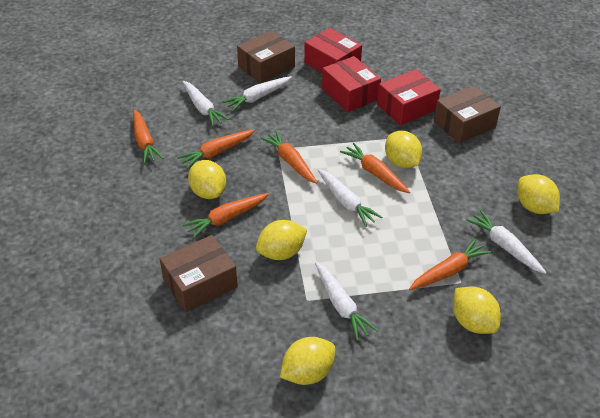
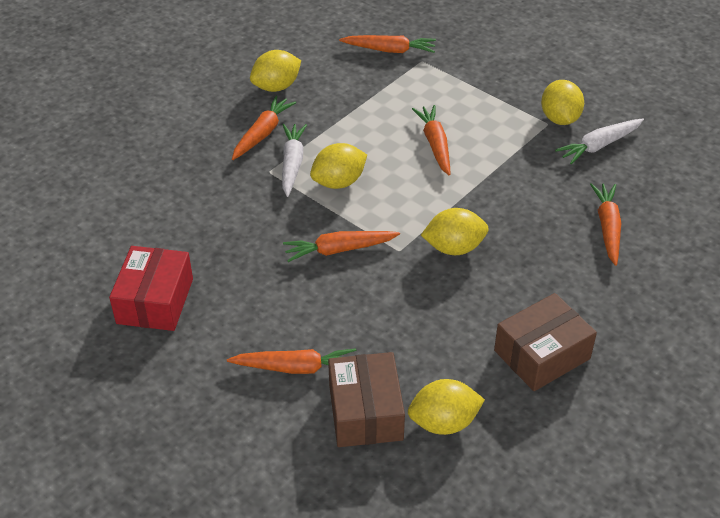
brown box: 3 -> 2
red box: 3 -> 1
white carrot: 5 -> 2
yellow lemon: 6 -> 5

